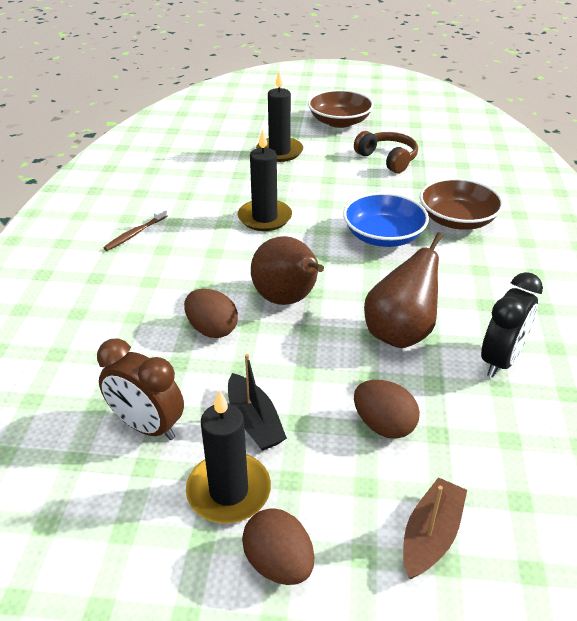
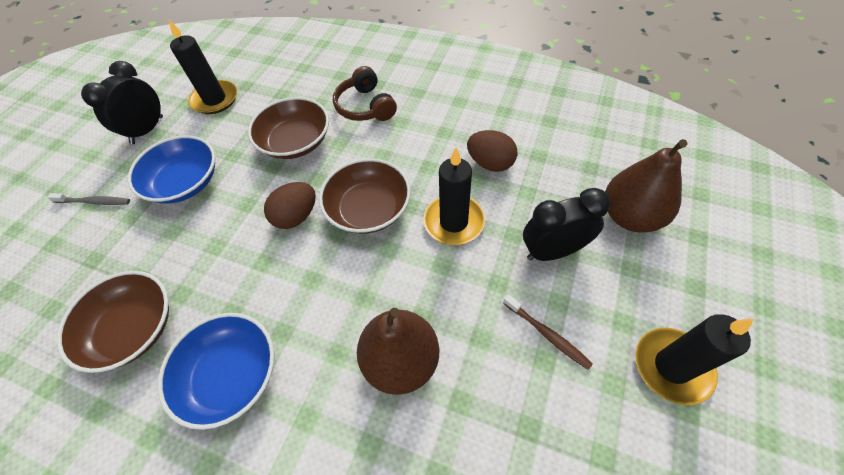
black boat: 1 -> 0
black clock: 1 -> 2
blue bowl: 1 -> 2
brown boat: 1 -> 0
brown bowl: 2 -> 3
brown clock: 1 -> 0
brown egg: 3 -> 2
grey toothbrush: 0 -> 1

